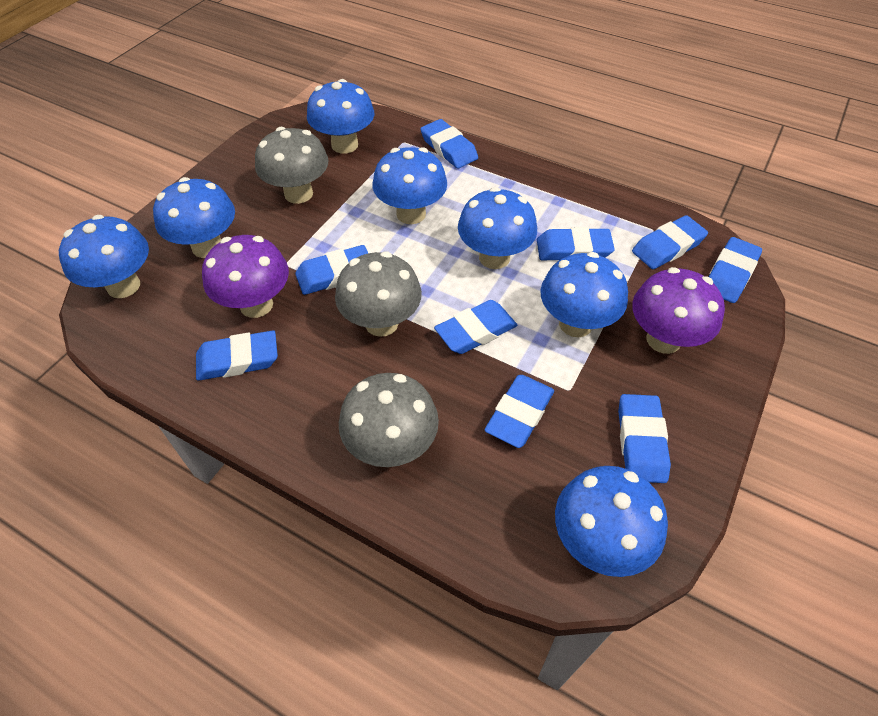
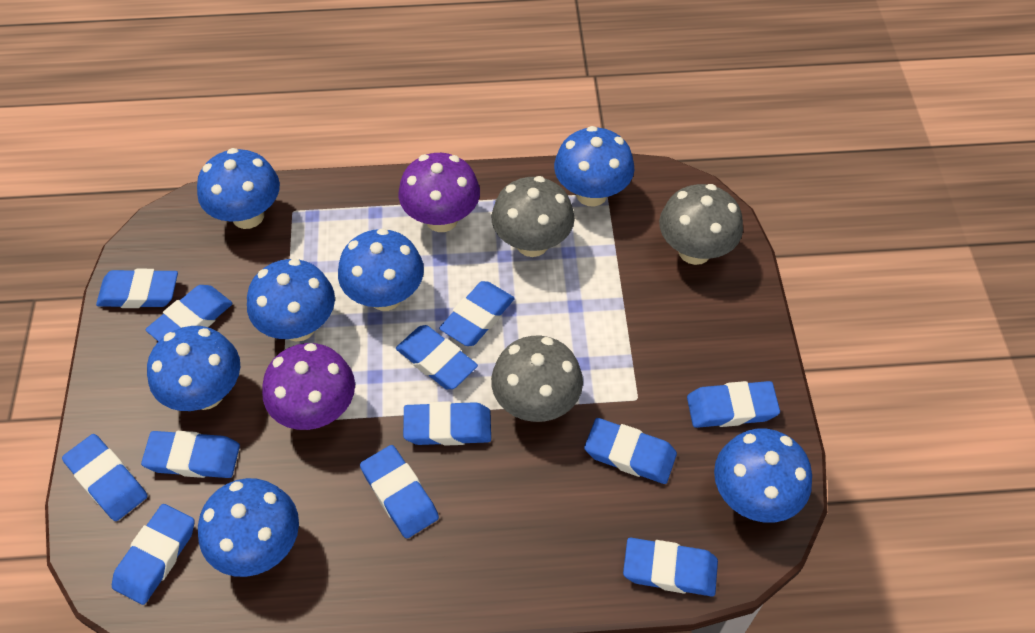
blue eraser: 9 -> 12

